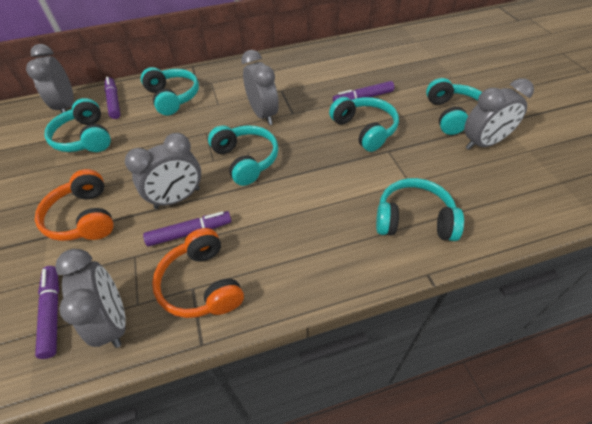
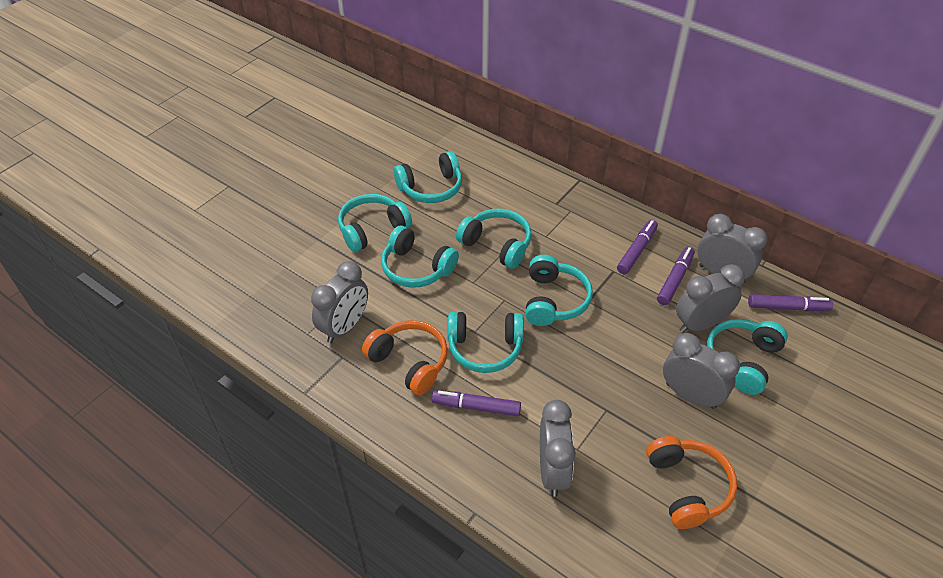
turquoise headphones: 6 -> 7

